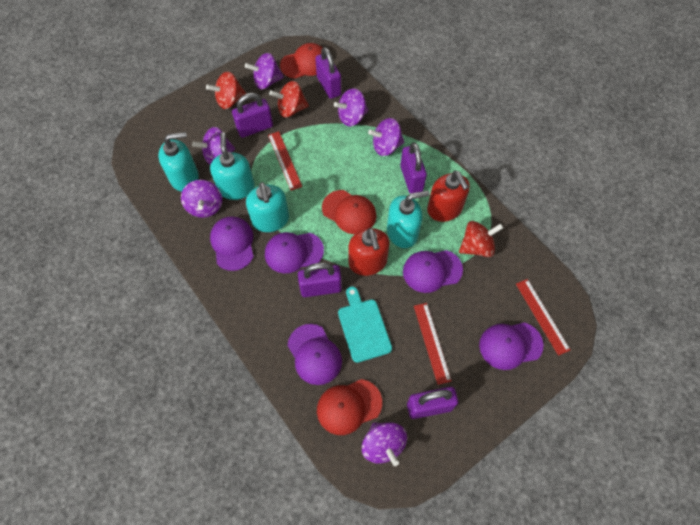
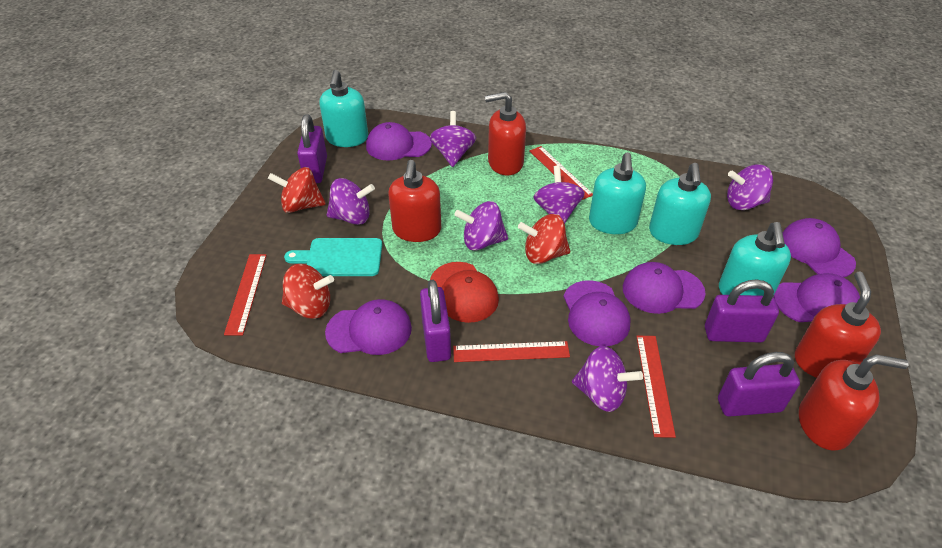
purple cap: 5 -> 6
purple padlock: 5 -> 4
red cap: 3 -> 1
red ruler: 3 -> 4
red soap dispenser: 2 -> 4

